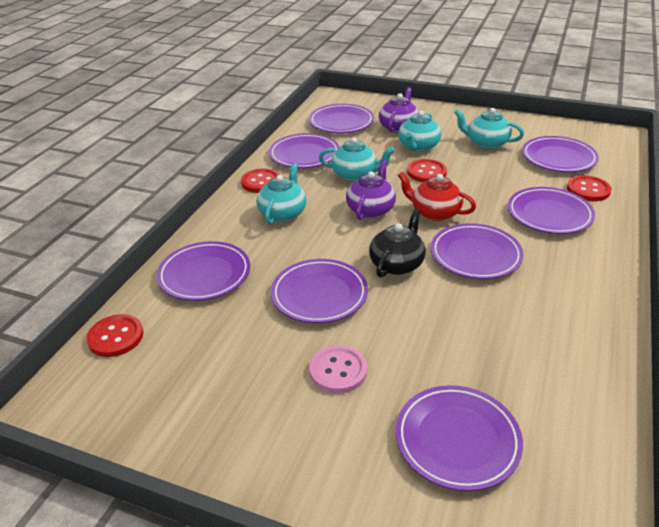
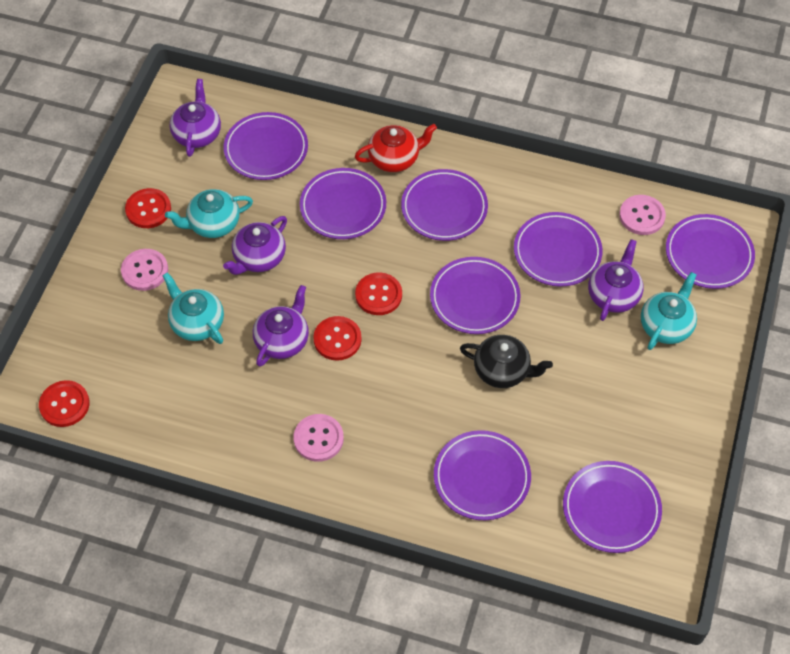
pink button: 1 -> 3
purple teapot: 2 -> 4
turquoise teapot: 4 -> 3

